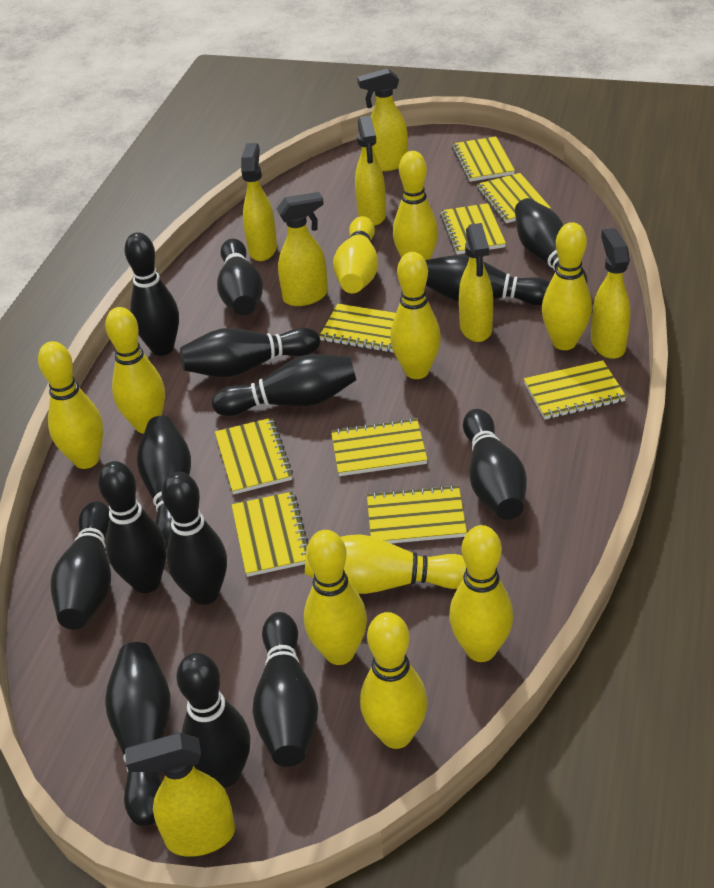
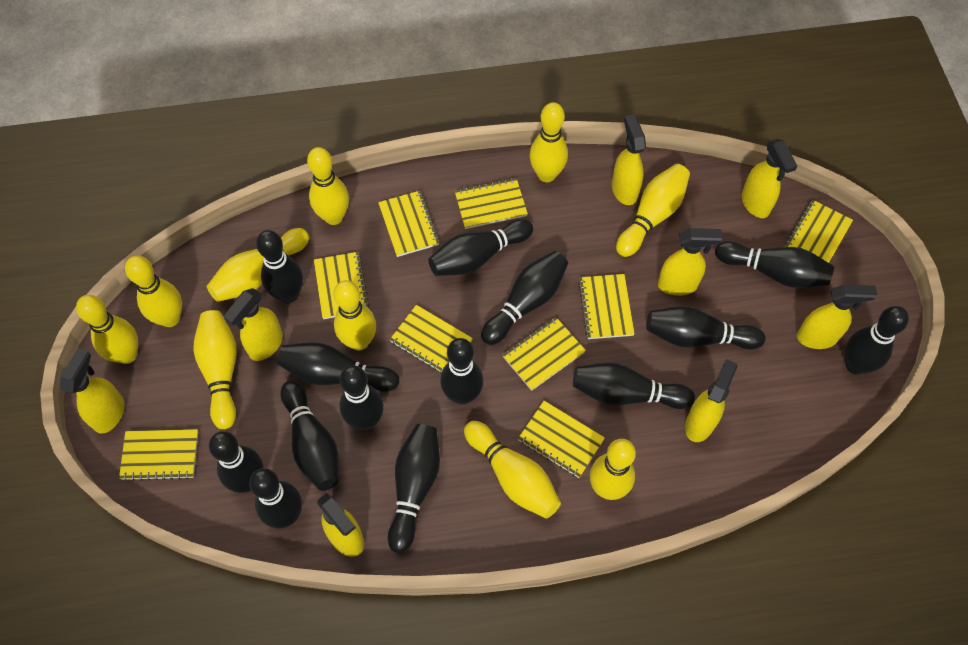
yellow spray bottle: 7 -> 8

